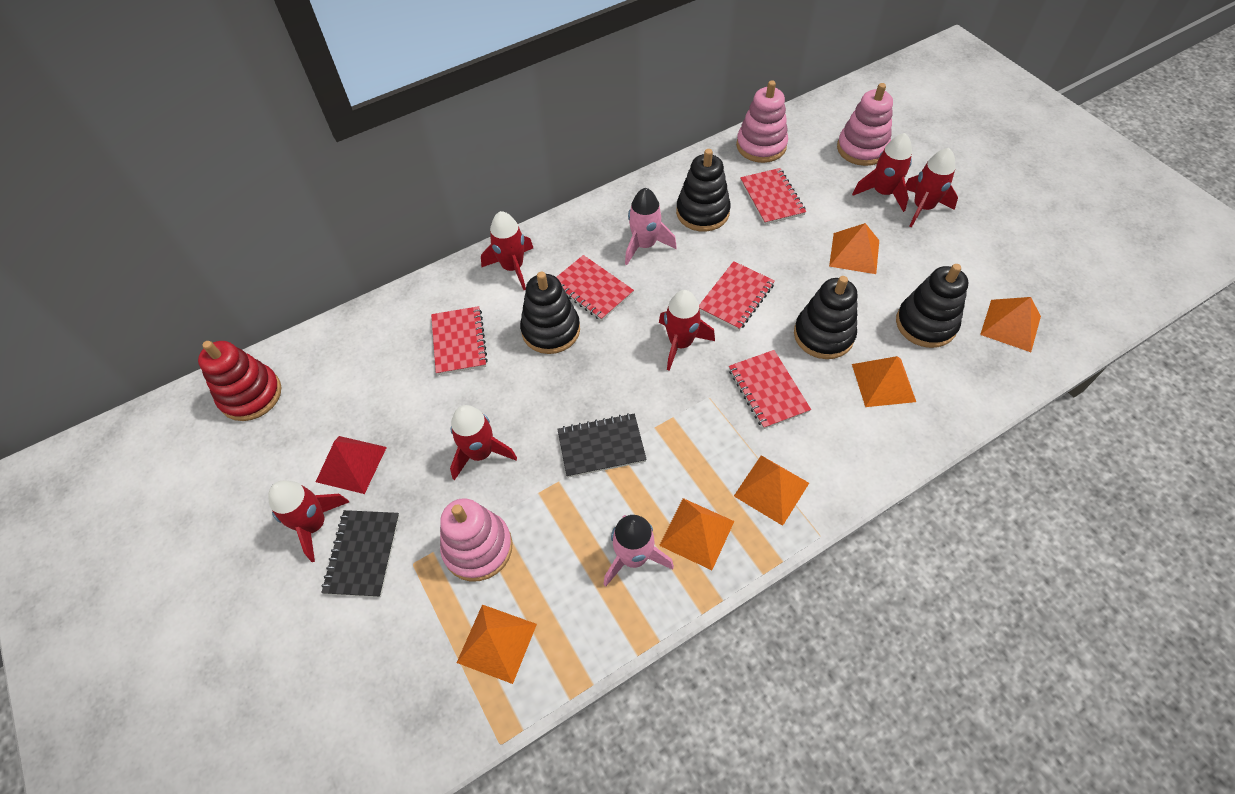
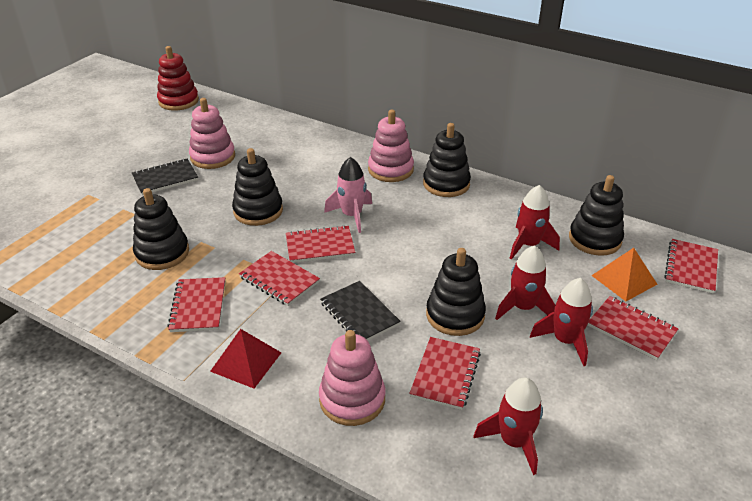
black stacking toy: 4 -> 5
orange pyramid: 6 -> 1
pink rocket: 2 -> 1
red notebook: 5 -> 6
red rocket: 6 -> 4

